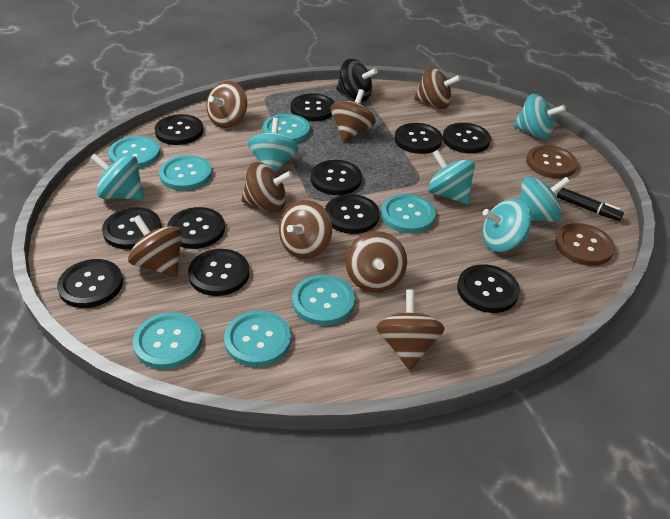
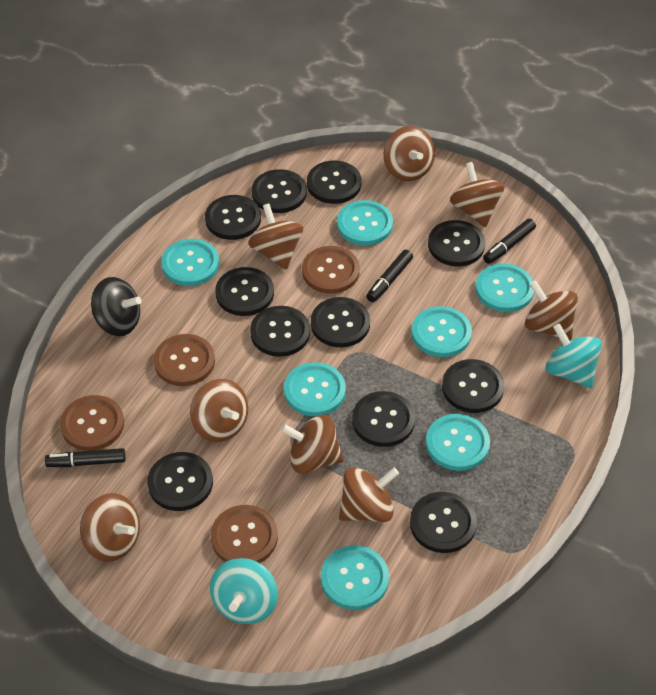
black marker: 1 -> 3
brown button: 2 -> 4
turquoise spinning top: 6 -> 2

